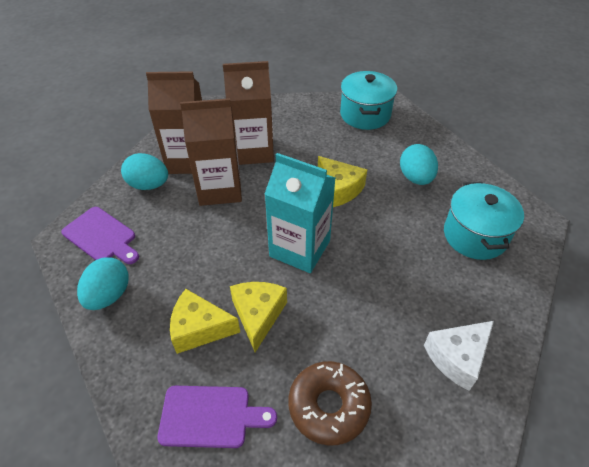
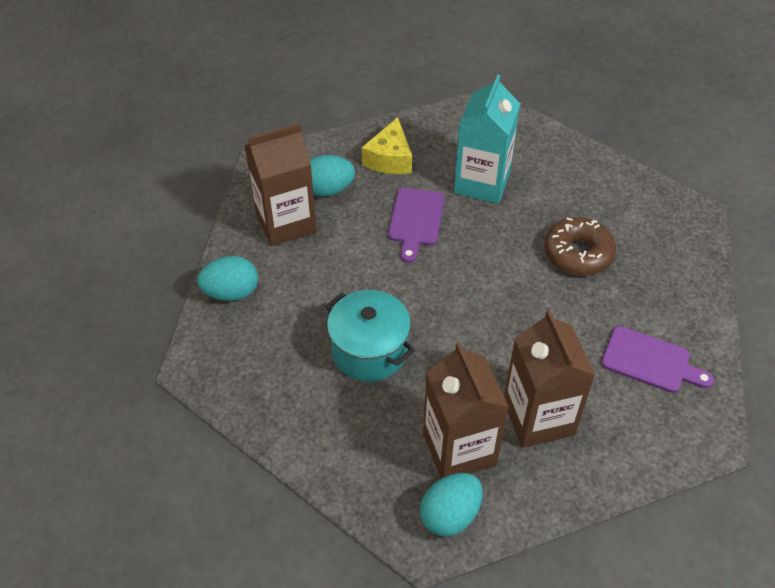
turquoise pot: 2 -> 1
white cheese: 1 -> 0
yellow cheese: 3 -> 1

